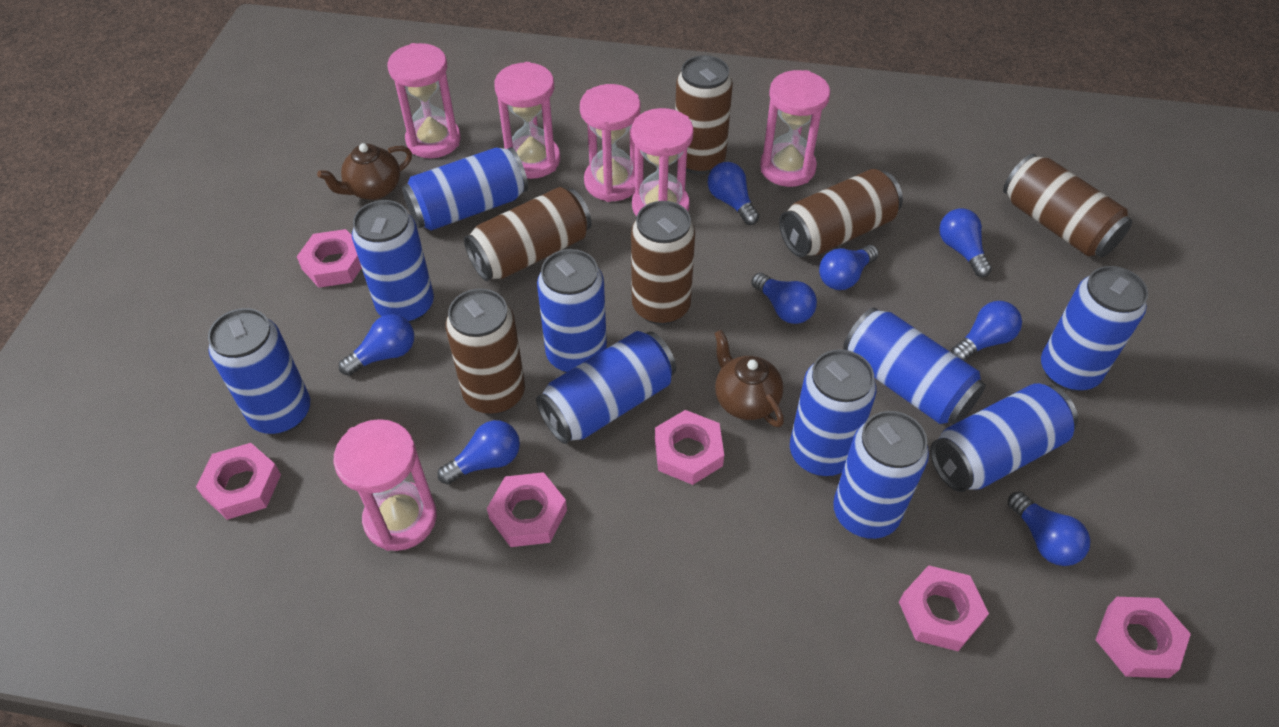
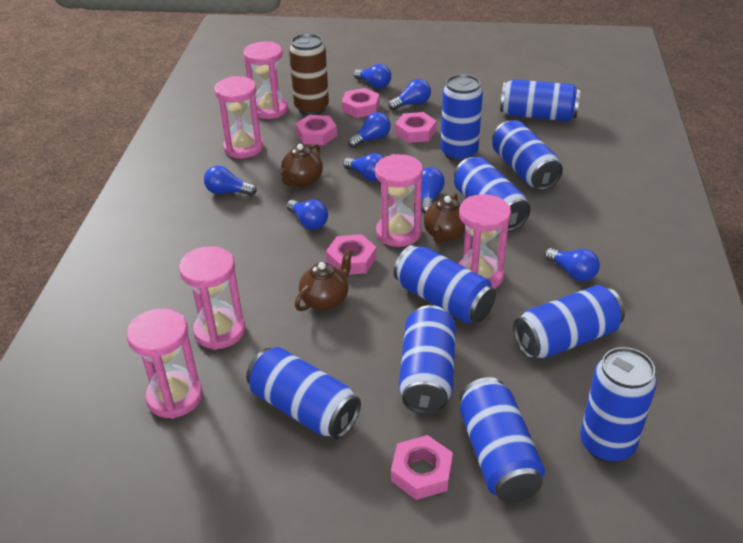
brown can: 6 -> 1
brown teapot: 2 -> 3
pink nut: 6 -> 5

